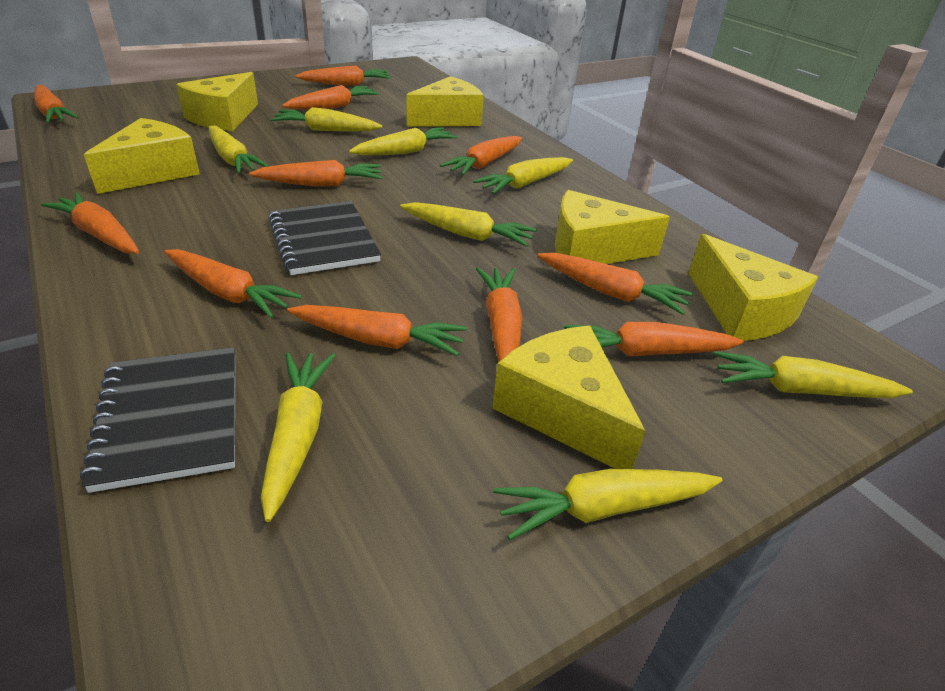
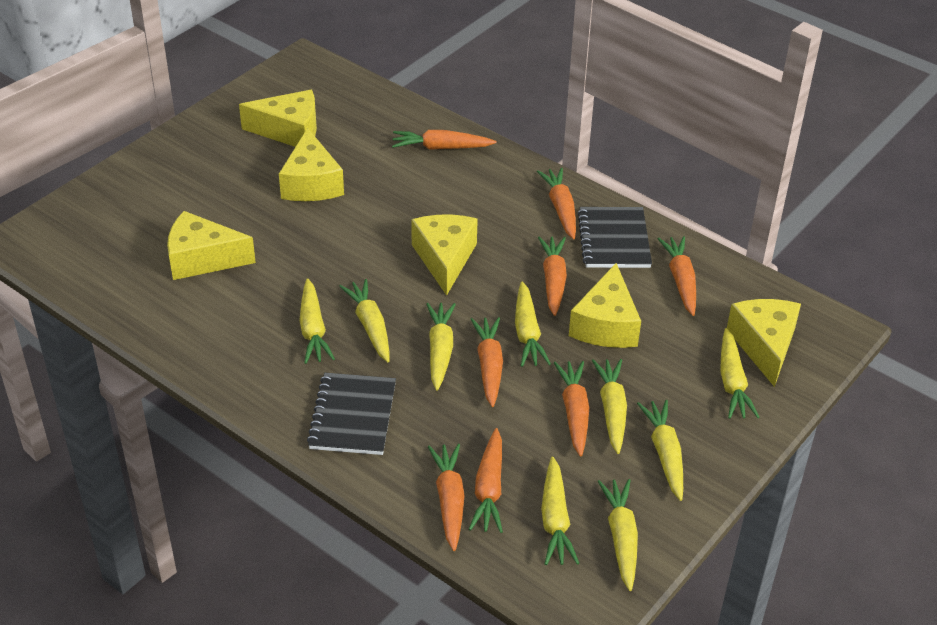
orange carrot: 11 -> 8
yellow carrot: 8 -> 9

